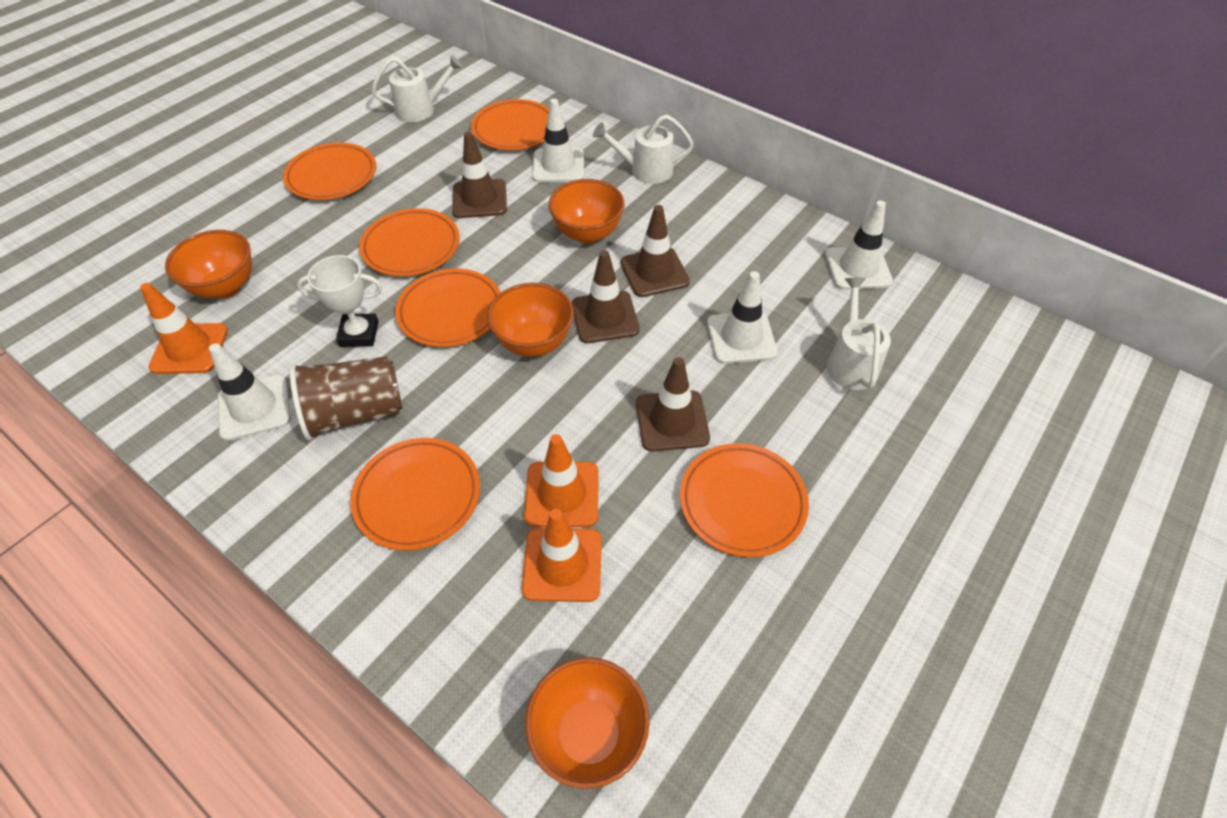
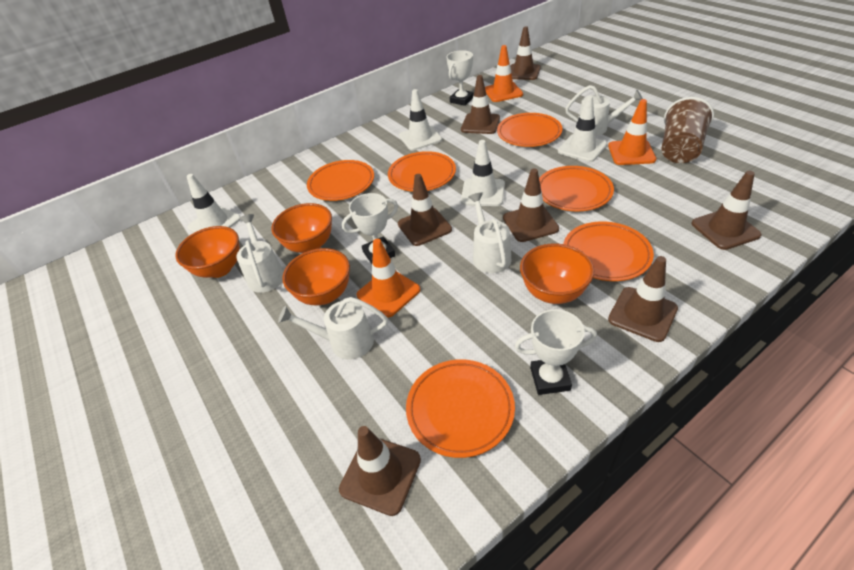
brown traffic cone: 4 -> 7
white trophy: 1 -> 3
white watering can: 3 -> 4

